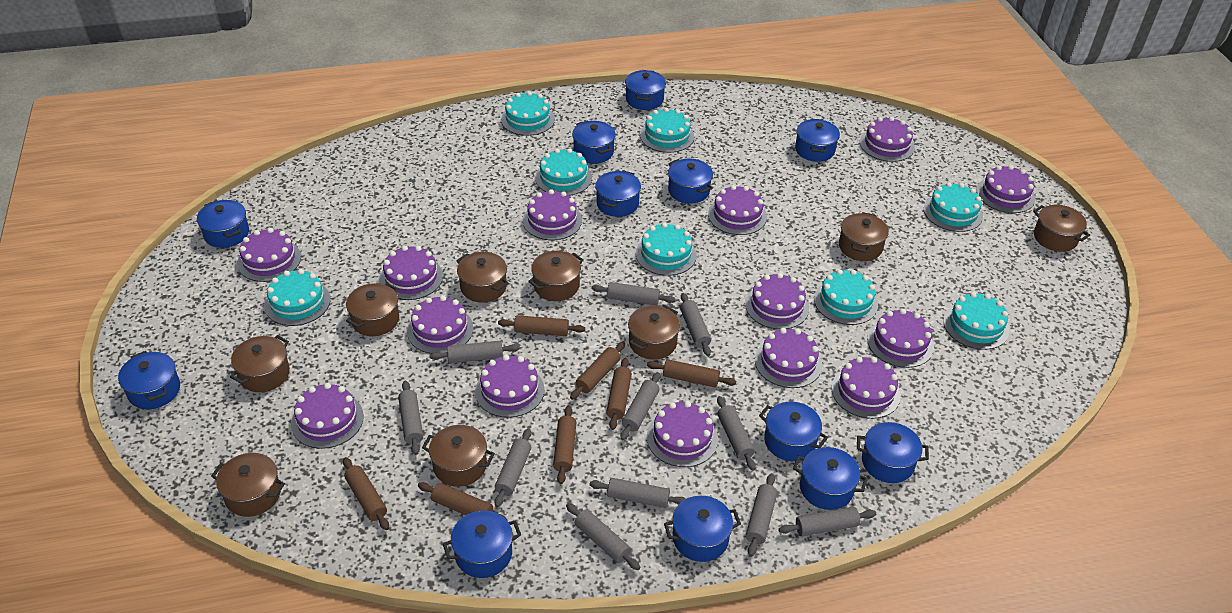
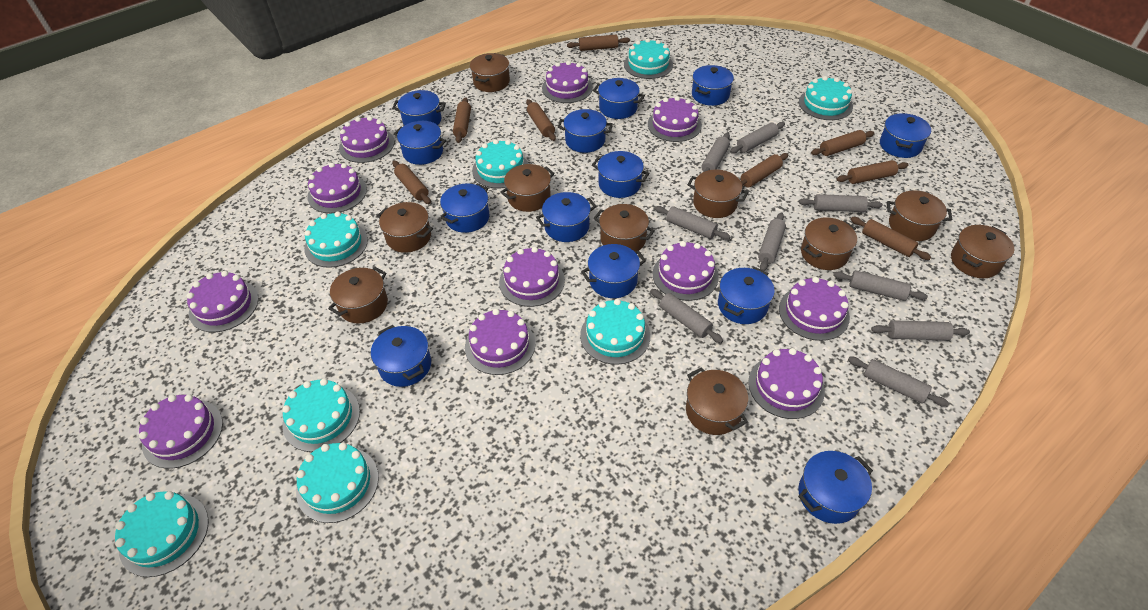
blue pot: 12 -> 13
brown pot: 9 -> 10
brown rolling pin: 7 -> 8
grey rolling pin: 11 -> 9
purple cake: 14 -> 11

